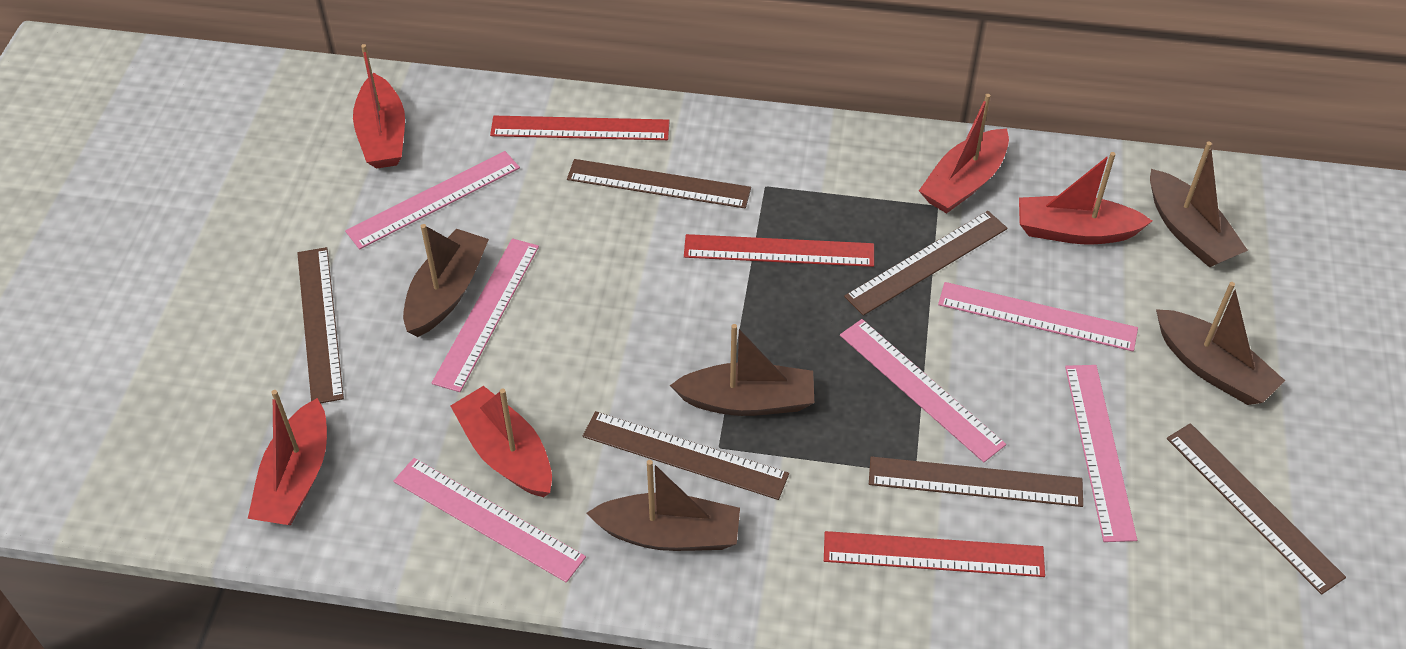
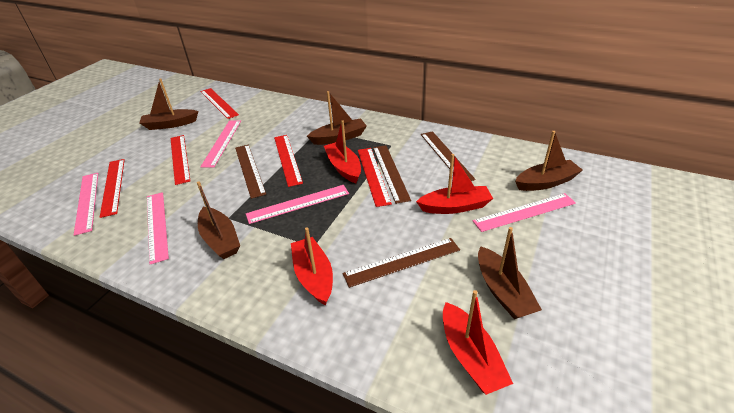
brown ruler: 6 -> 4
pink ruler: 6 -> 5
red boat: 5 -> 4
red ruler: 3 -> 5

